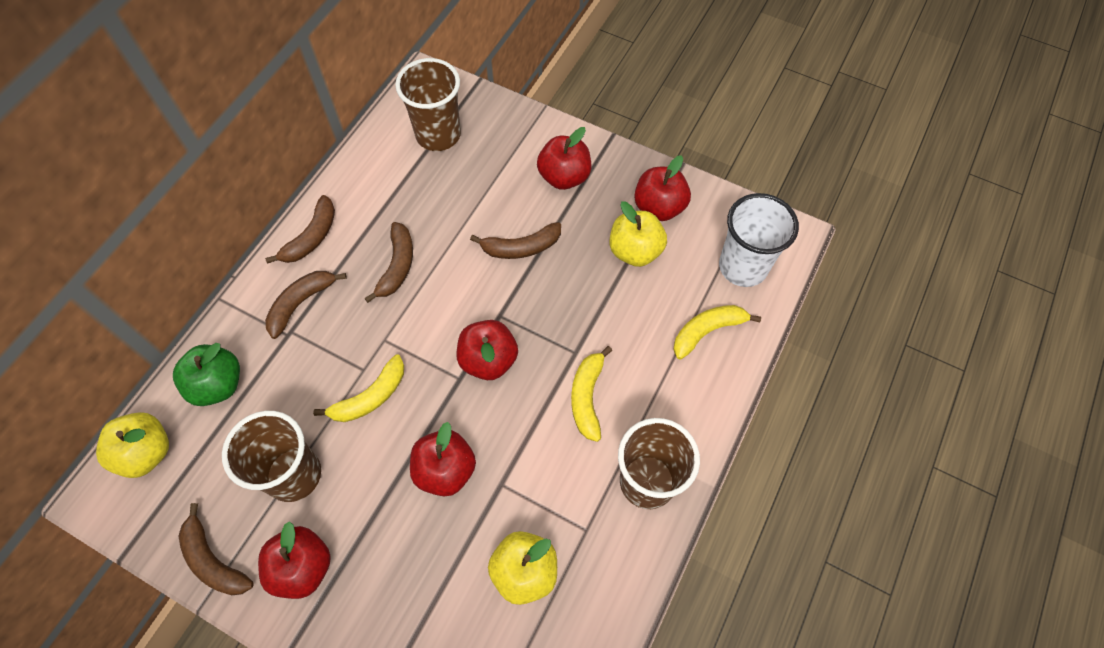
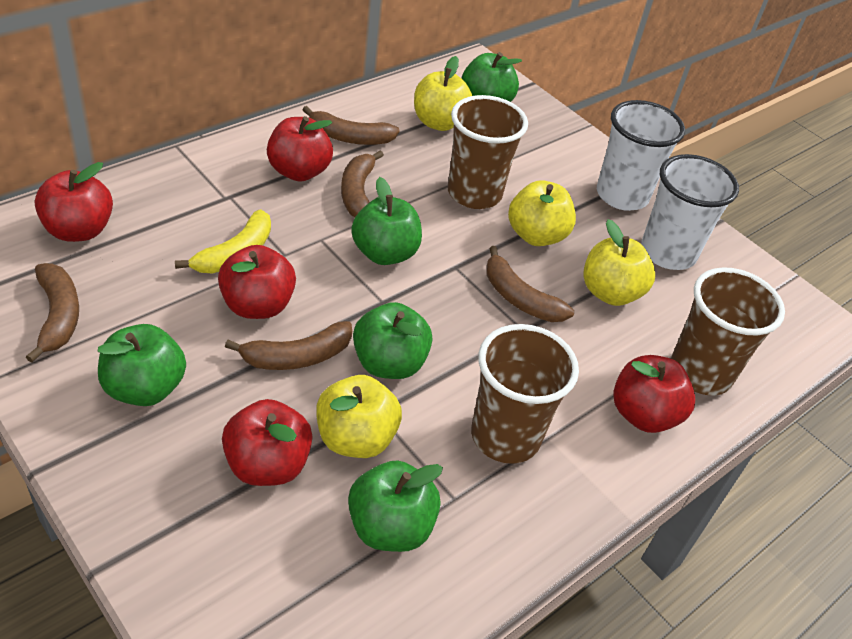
green apple: 1 -> 5
white cup: 1 -> 2
yellow apple: 3 -> 4
yellow banana: 3 -> 1

